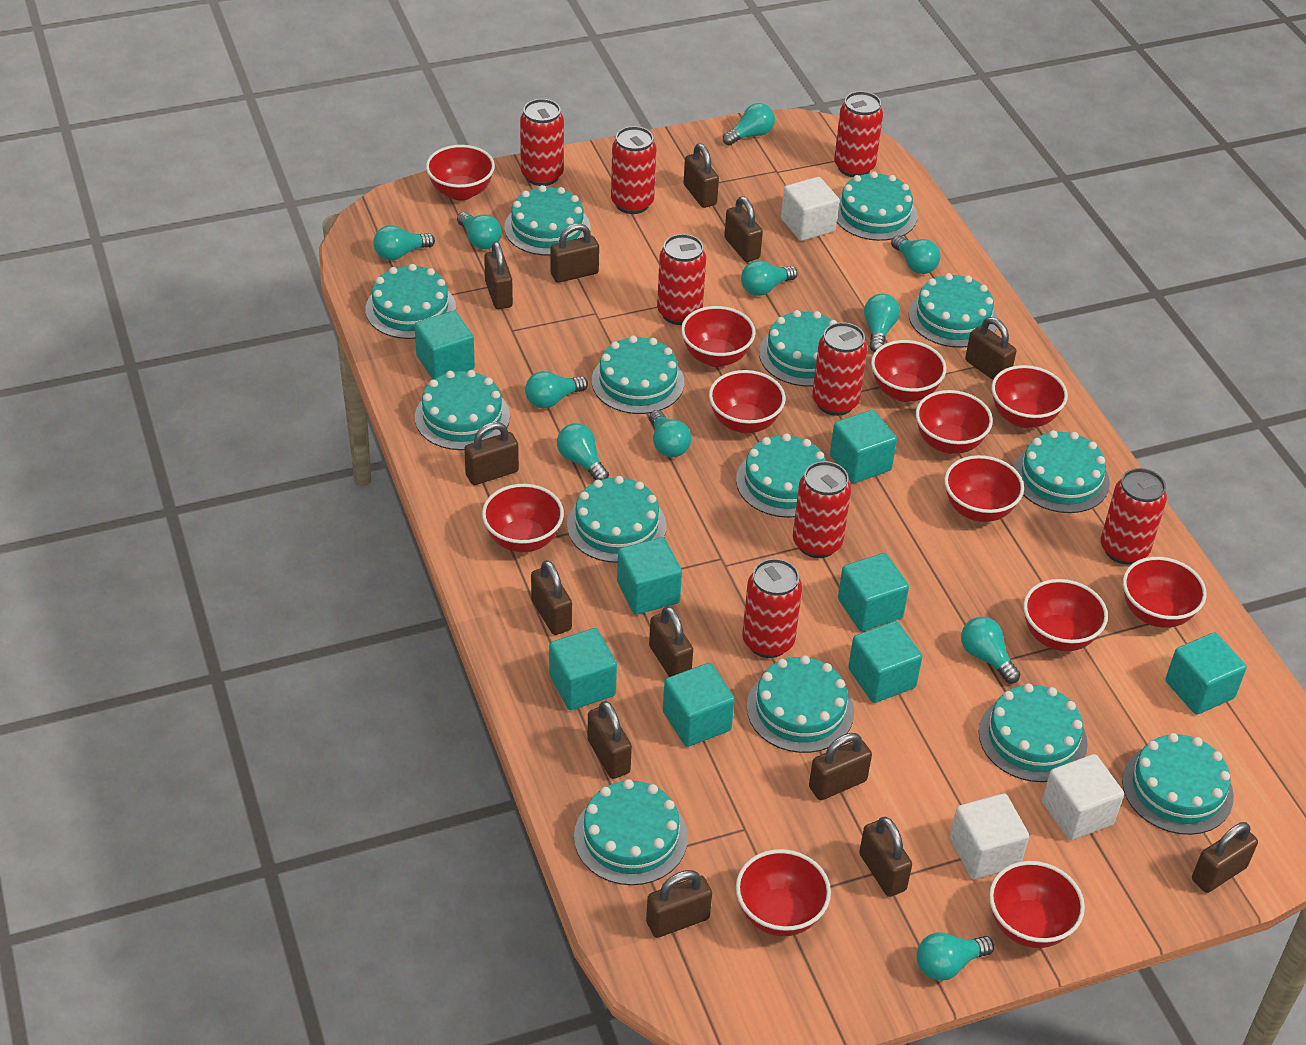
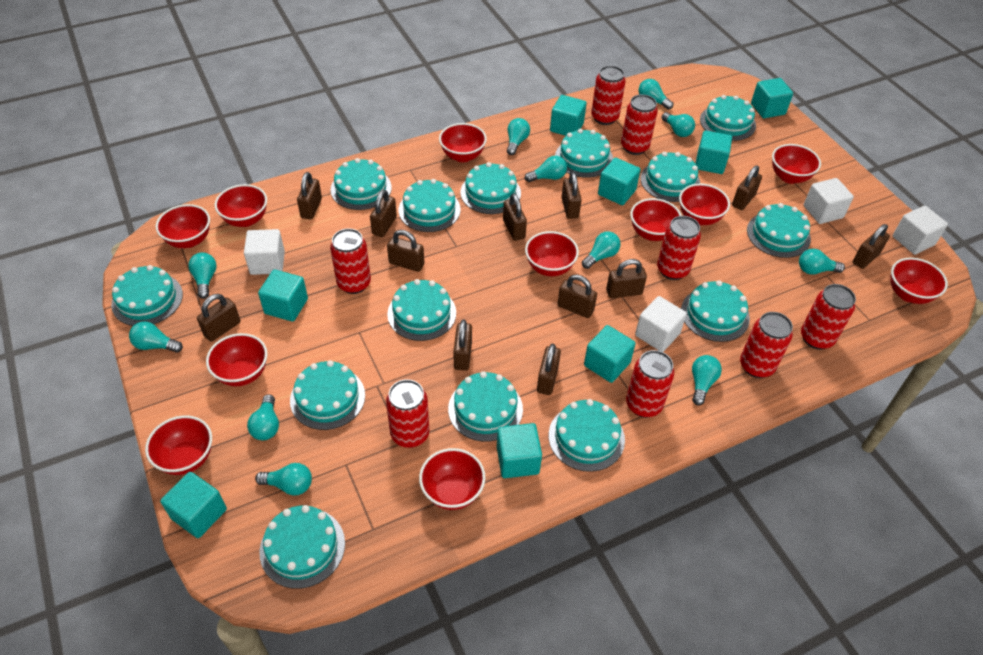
brown padlock: 13 -> 12
red bowl: 12 -> 11
white cube: 3 -> 4

